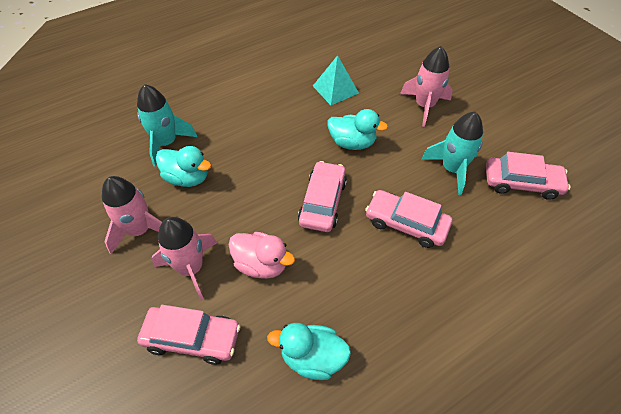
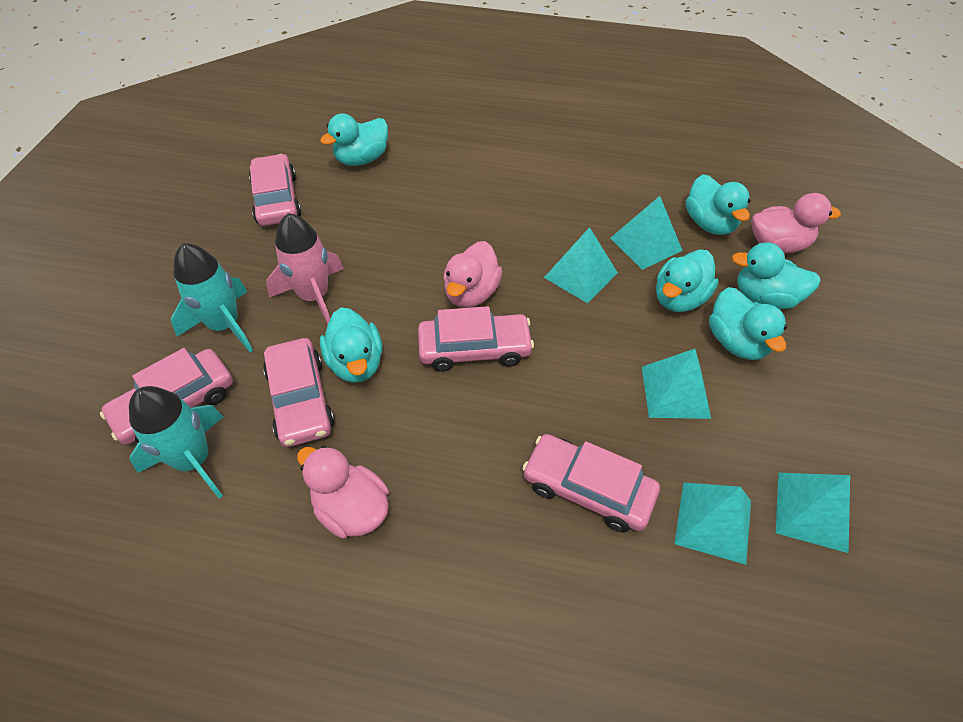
pink car: 4 -> 5
pink duck: 1 -> 3
pink rocket: 3 -> 1
turquoise duck: 3 -> 6
turquoise pyramid: 1 -> 5

